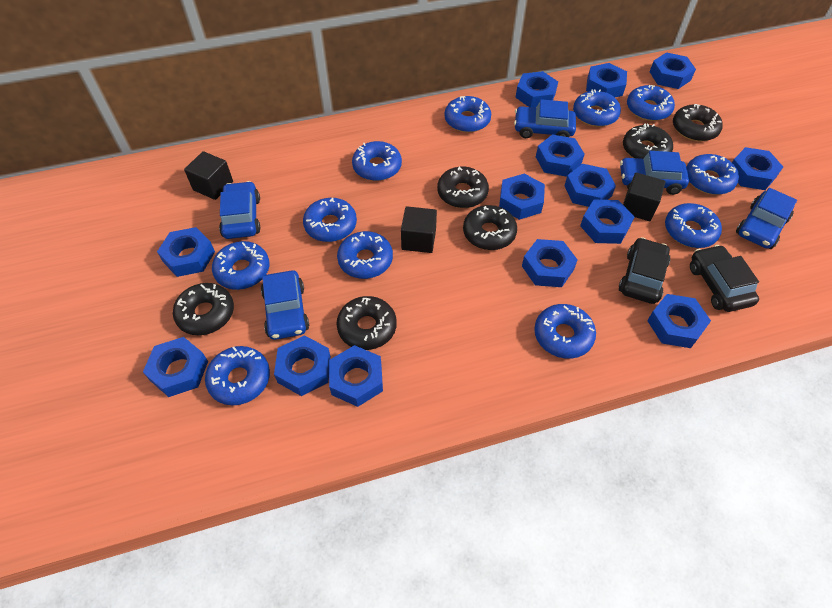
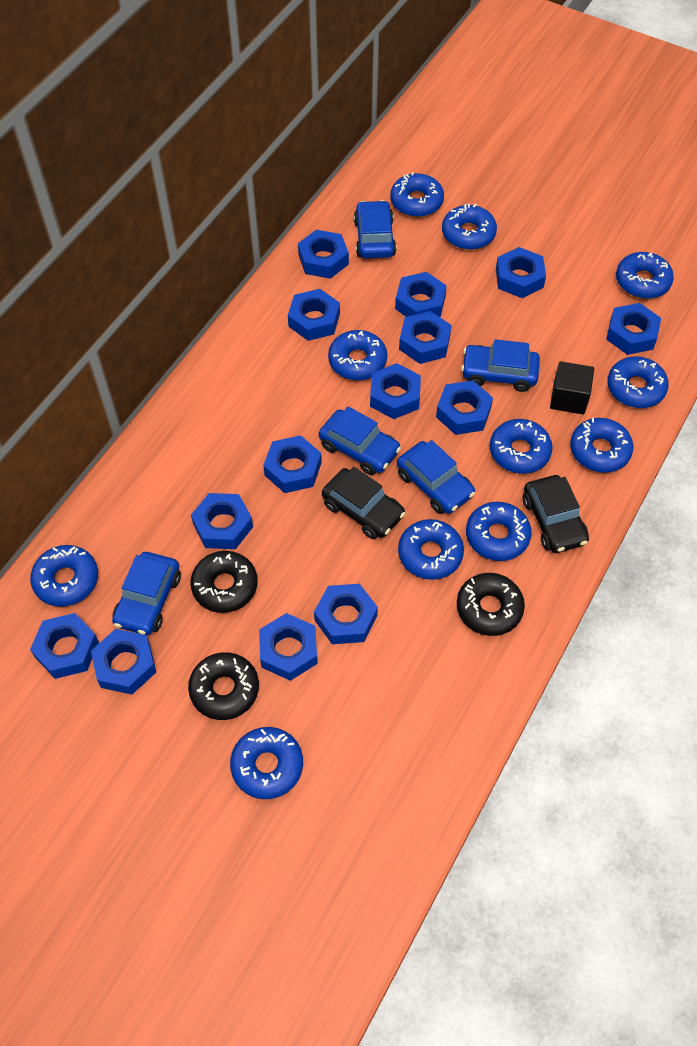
black cube: 3 -> 1
black donut: 6 -> 3

